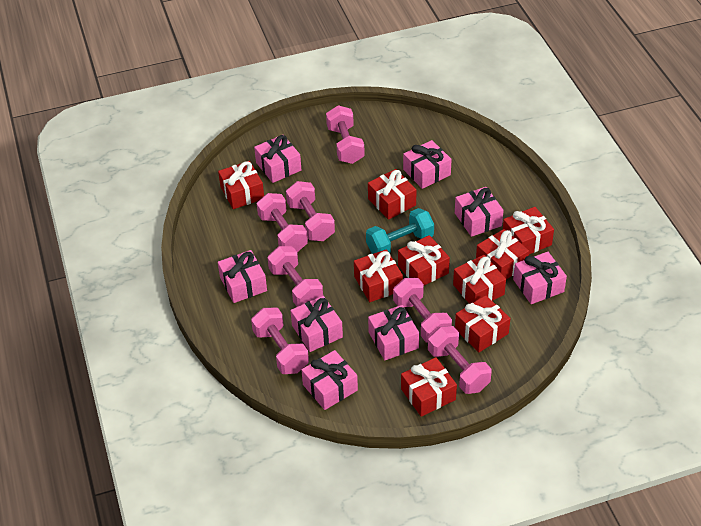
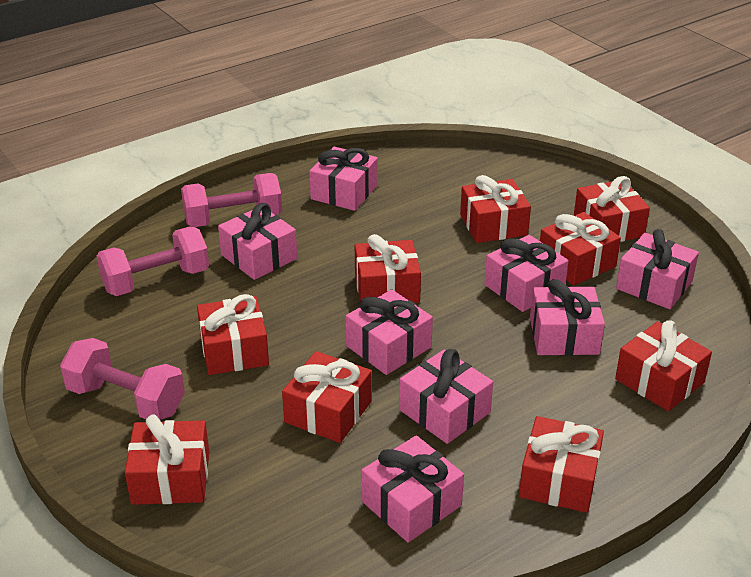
pink dumbbell: 7 -> 3
turquoise dumbbell: 1 -> 0

